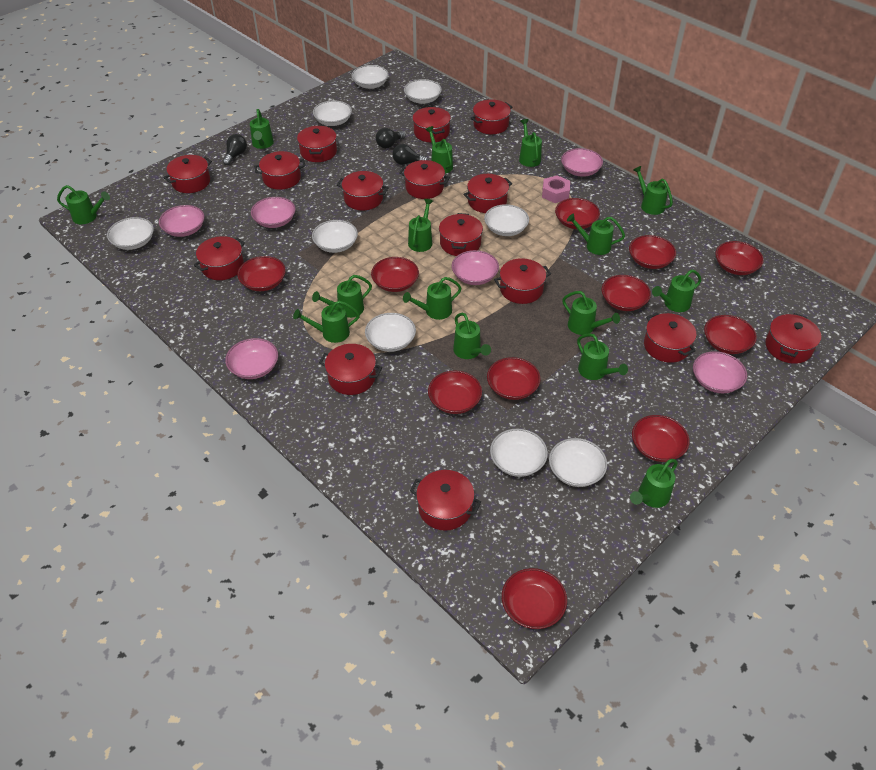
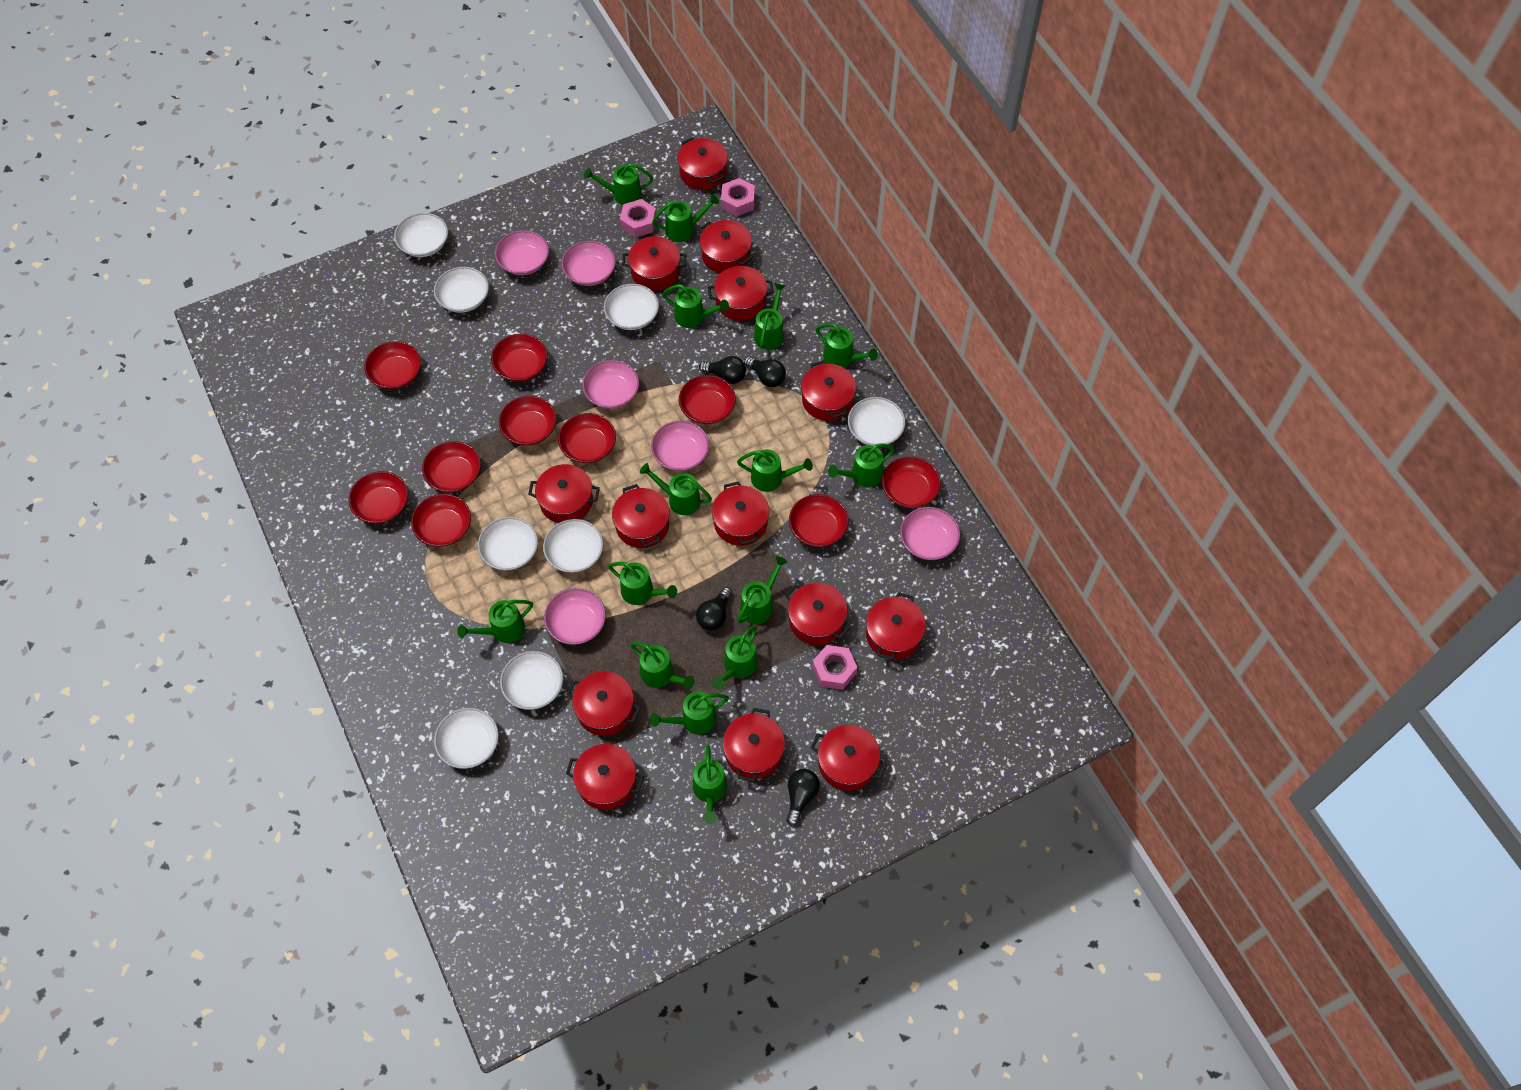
black light bulb: 3 -> 4
pink nut: 1 -> 3
red bowl: 11 -> 10
red pot: 15 -> 14
white bowl: 9 -> 8

